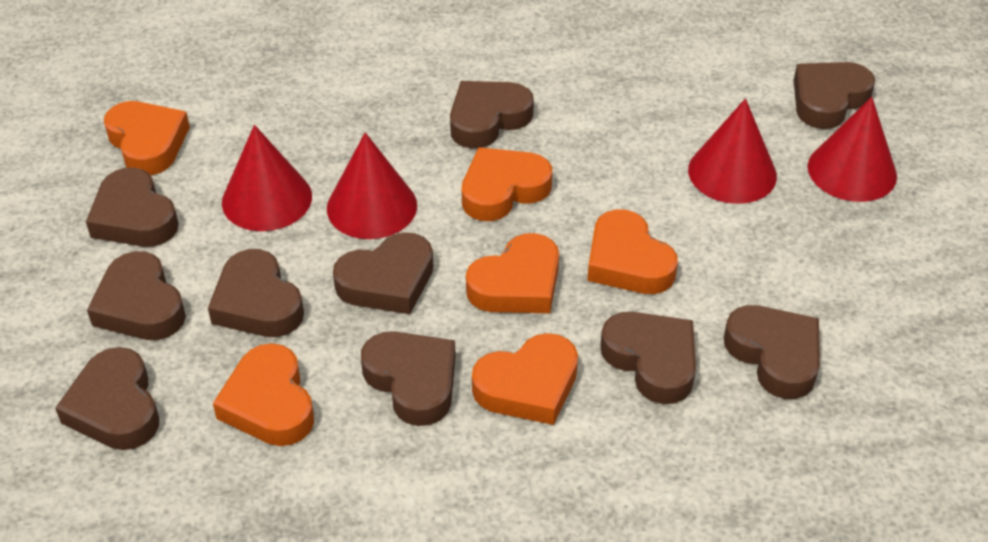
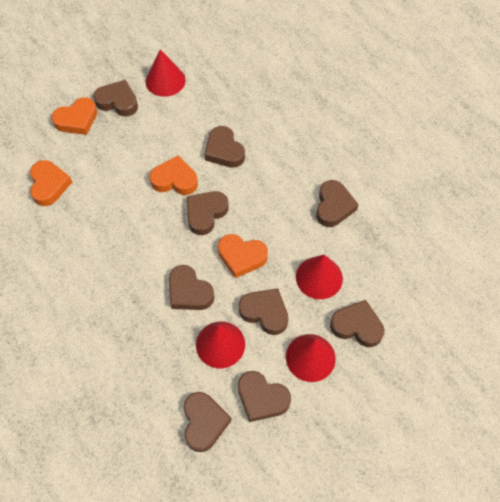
brown heart: 10 -> 9
orange heart: 6 -> 4

